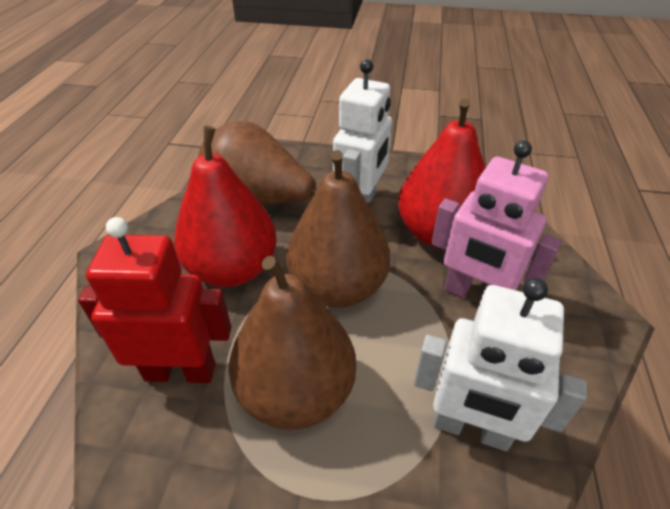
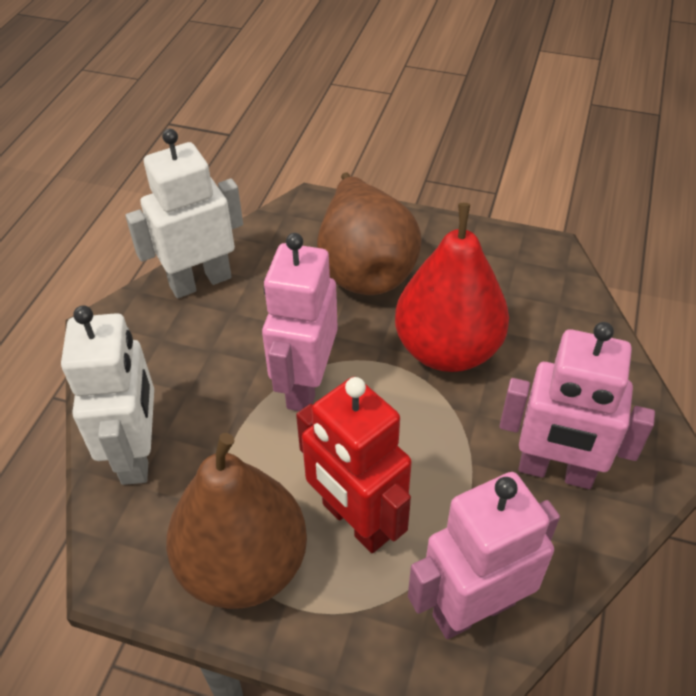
brown pear: 3 -> 2
pink robot: 1 -> 3
red pear: 2 -> 1

